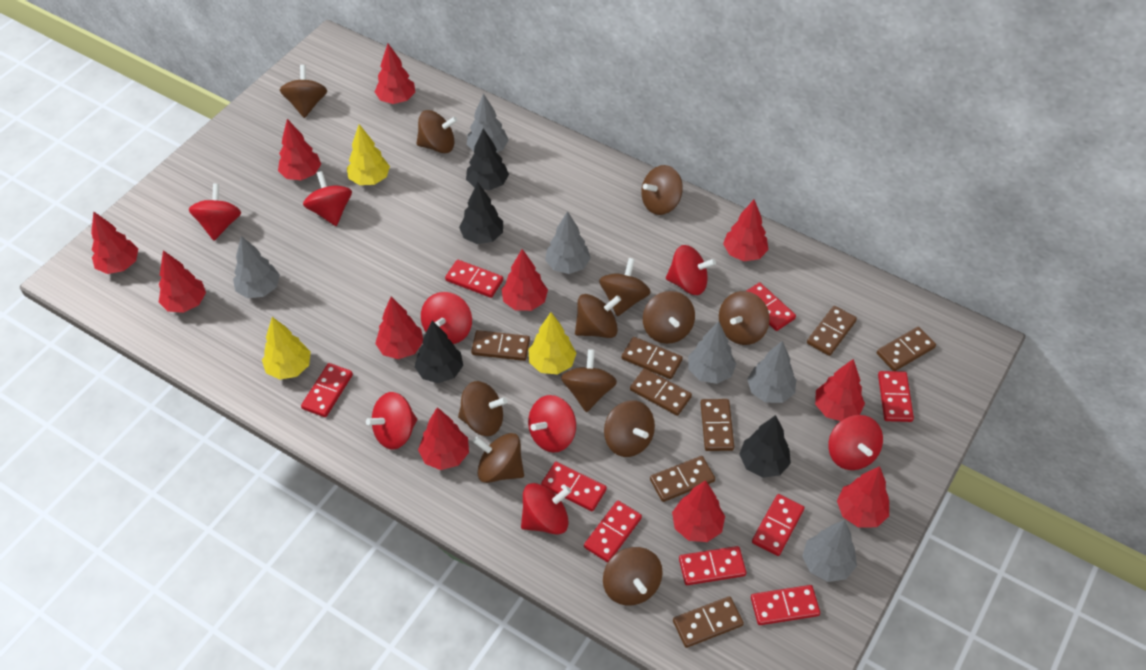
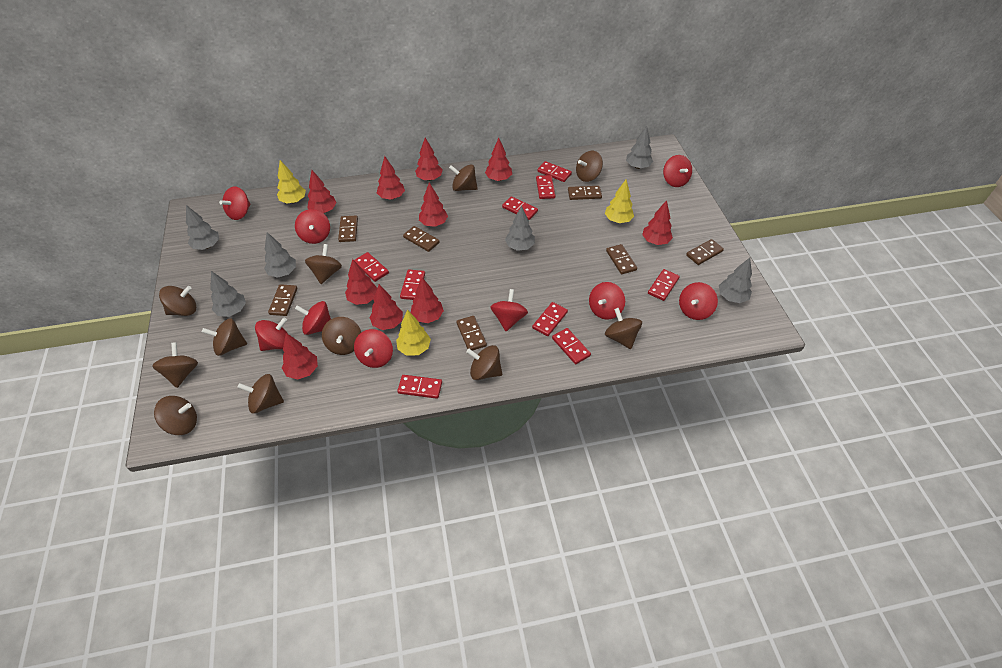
black tree: 4 -> 0
brown domino: 8 -> 7
brown spinning top: 12 -> 11
red spinning top: 8 -> 9
red tree: 11 -> 10

